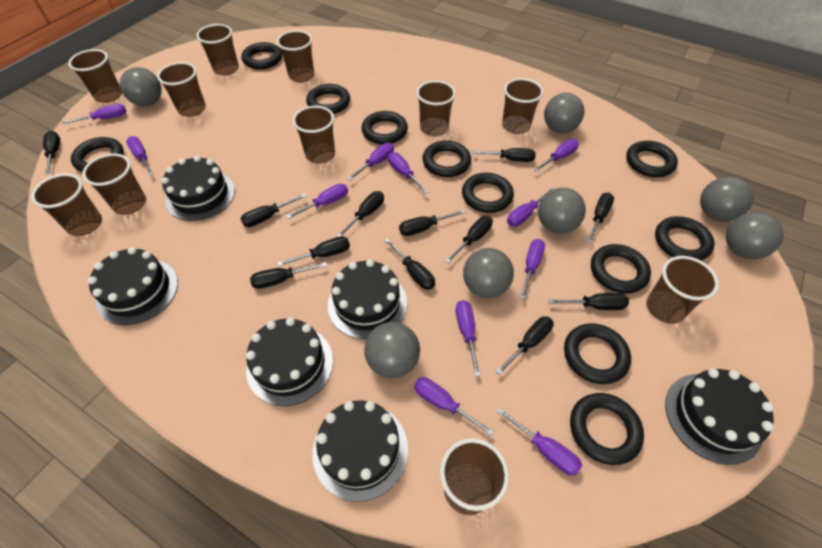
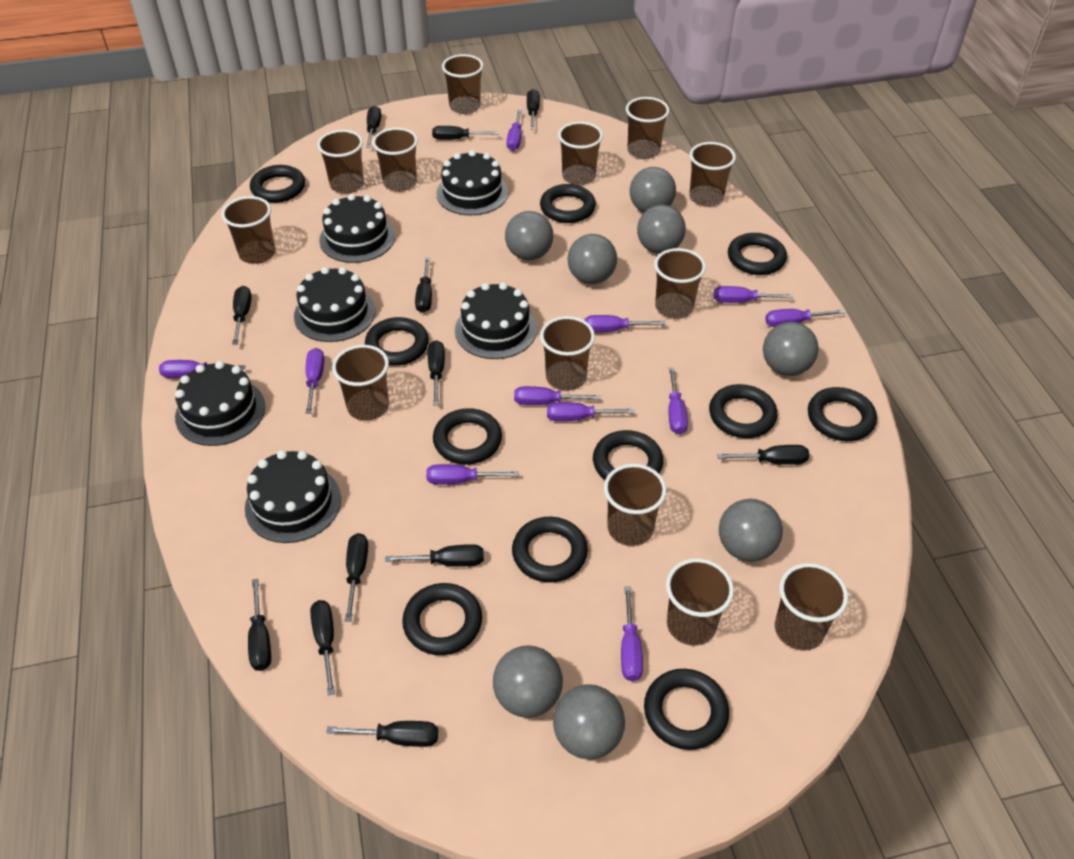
brown cup: 11 -> 13
grey ball: 7 -> 8

